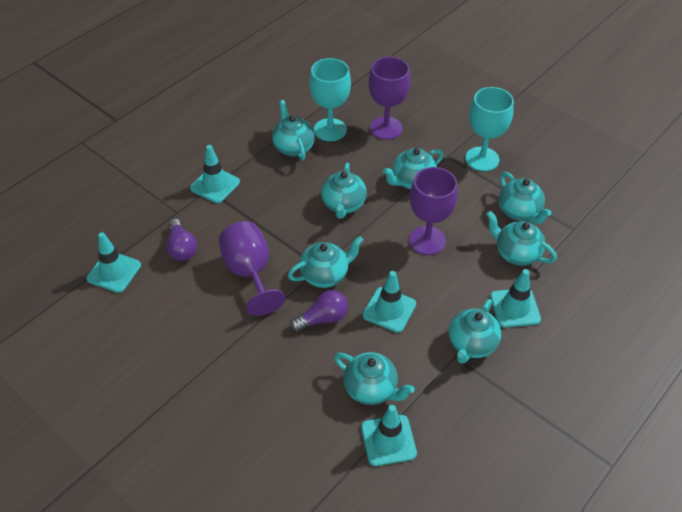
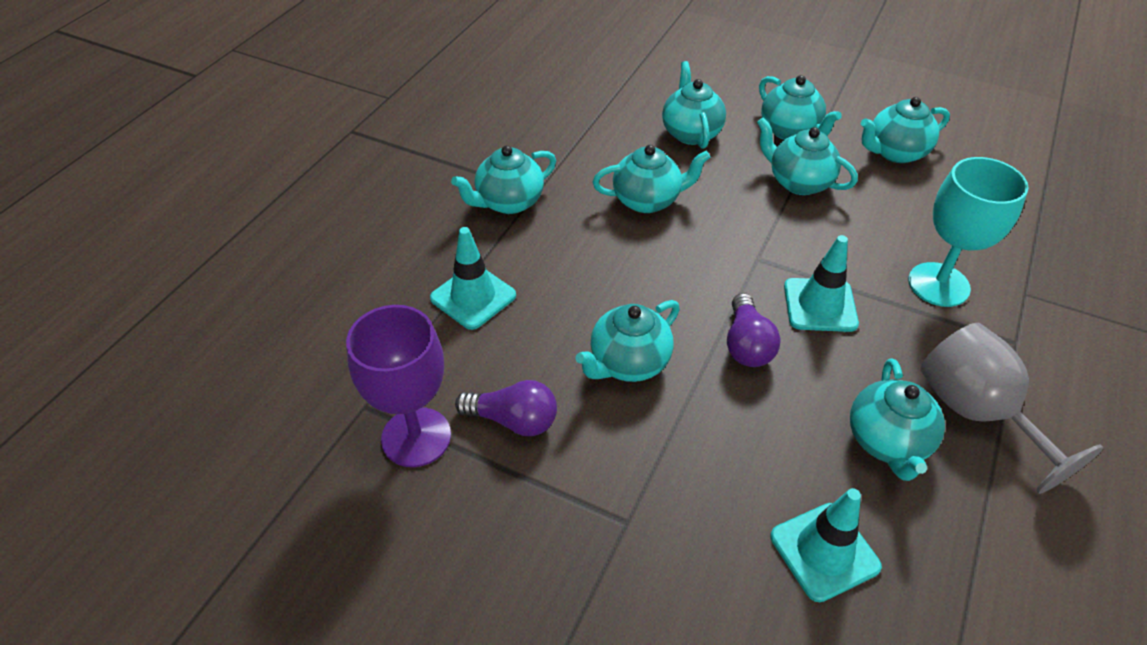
grey goblet: 0 -> 1
purple goblet: 3 -> 1
turquoise goblet: 2 -> 1
turquoise traffic cone: 5 -> 3

